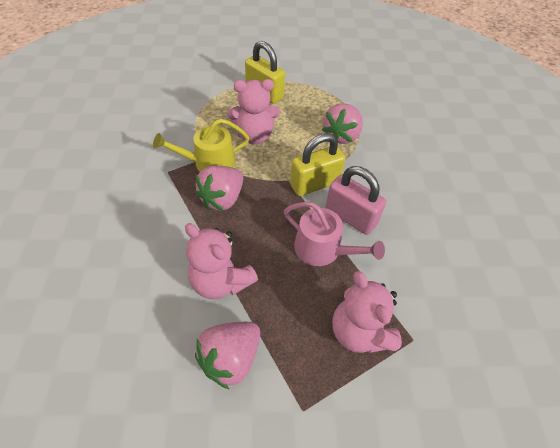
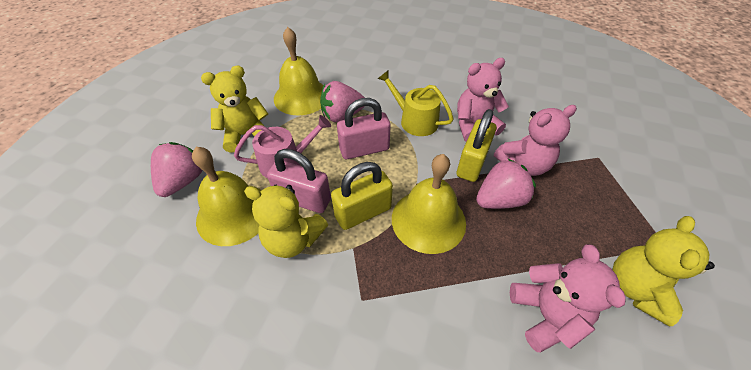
pink padlock: 1 -> 2
yellow bell: 0 -> 3
yellow teddy bear: 0 -> 3

